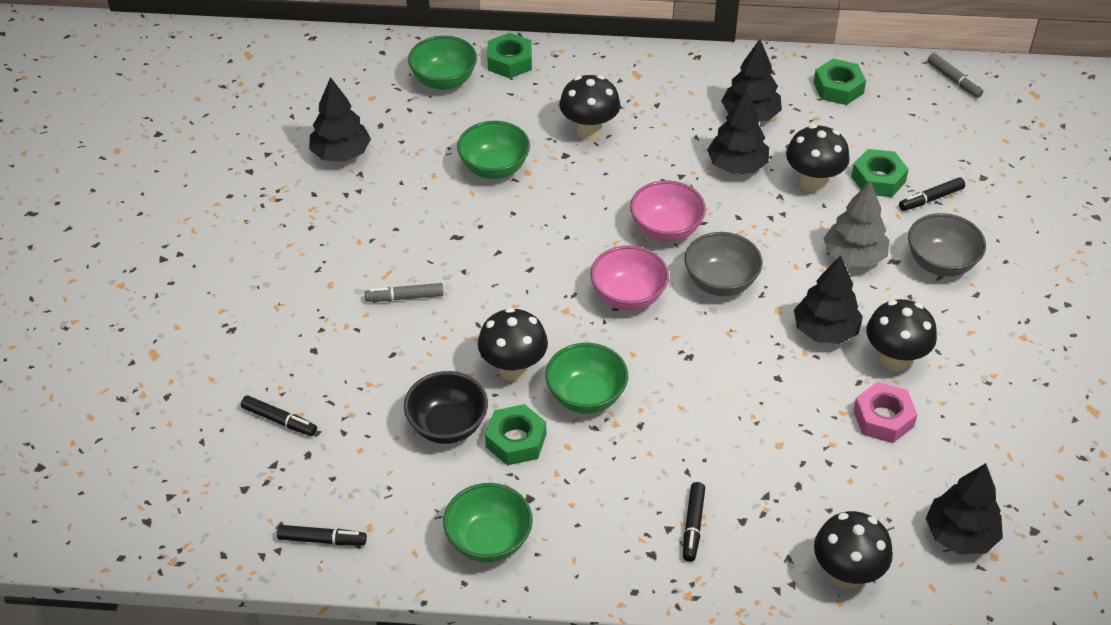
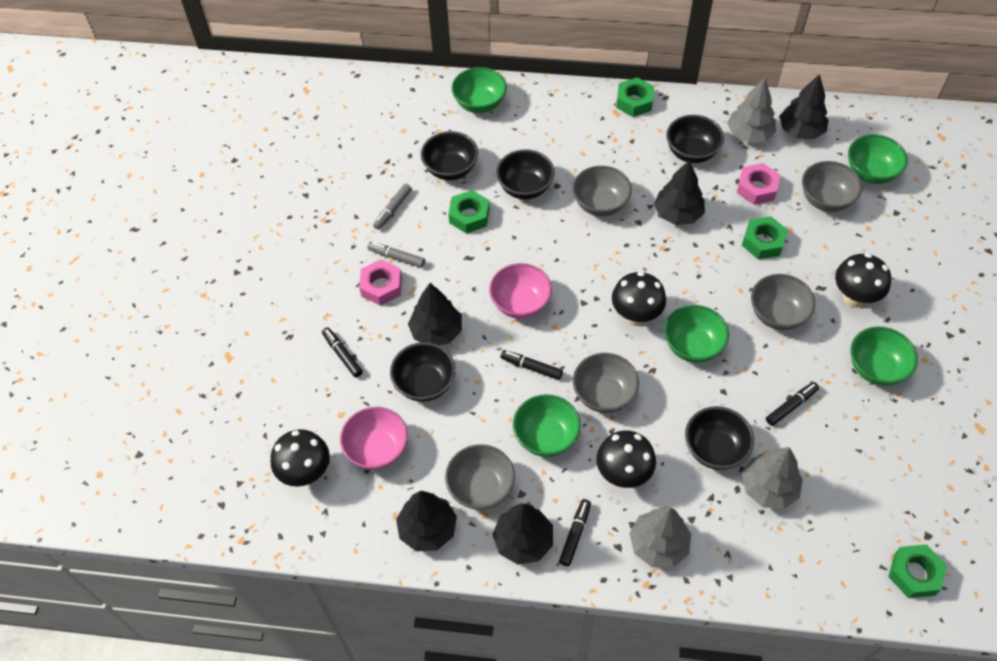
black bowl: 1 -> 5
black mushroom: 5 -> 4
green bowl: 4 -> 5
grey bowl: 2 -> 5
grey tree: 1 -> 3
pink nut: 1 -> 2

